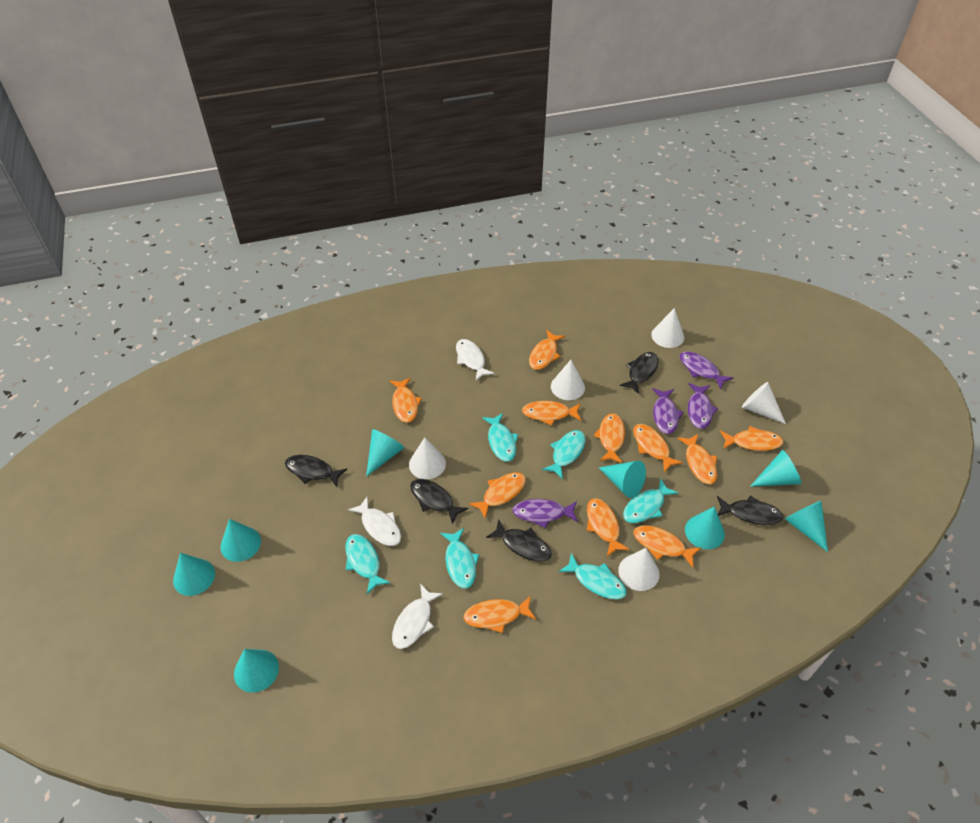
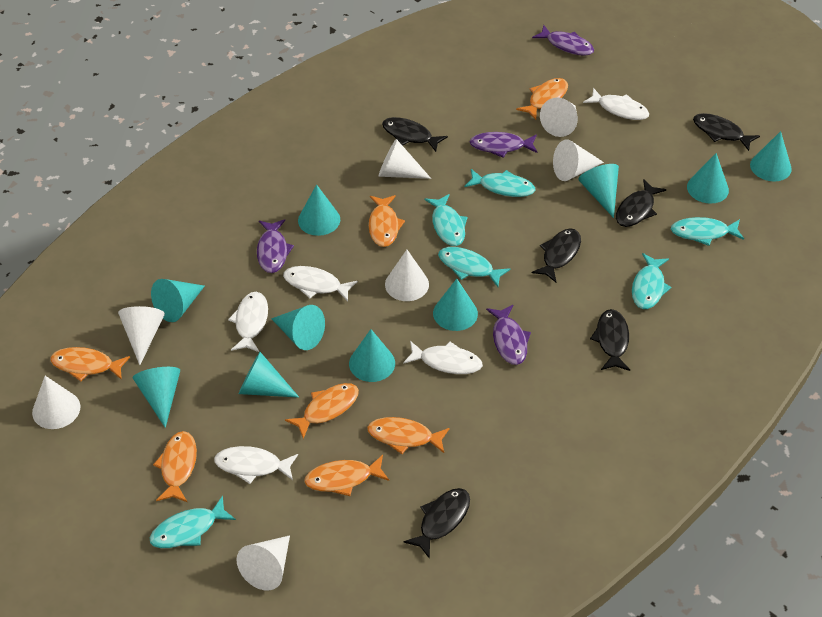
black fish: 5 -> 6
orange fish: 11 -> 7
turquoise cone: 8 -> 10
white cone: 5 -> 7
white fish: 3 -> 5

